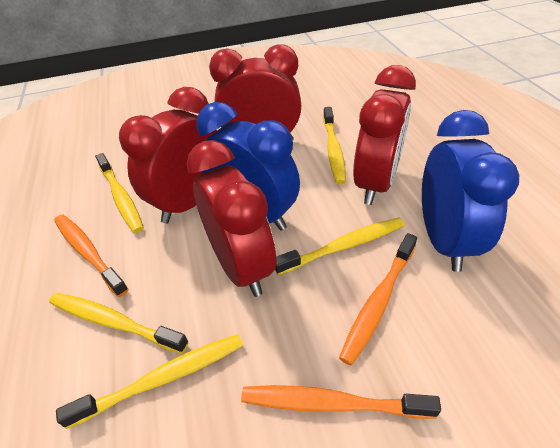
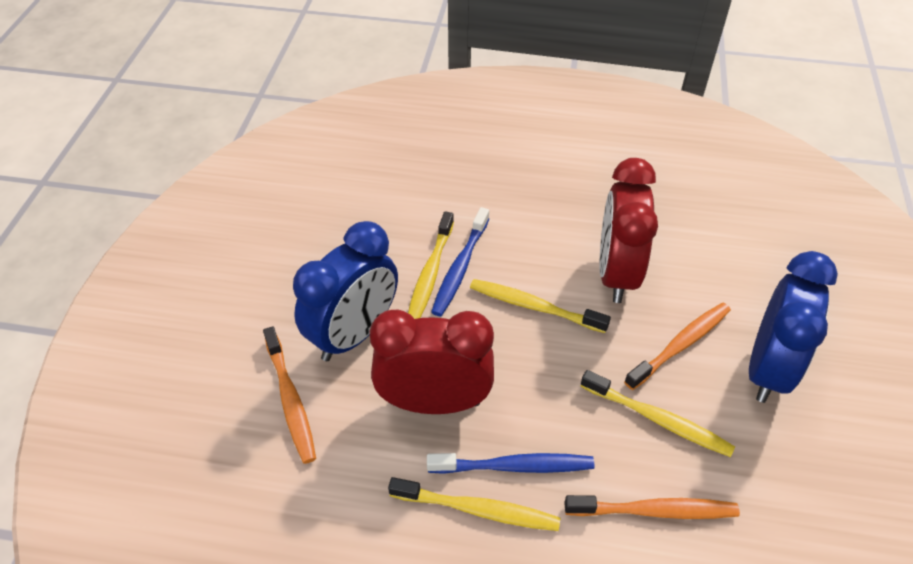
blue toothbrush: 0 -> 2
red clock: 4 -> 2
yellow toothbrush: 5 -> 4

